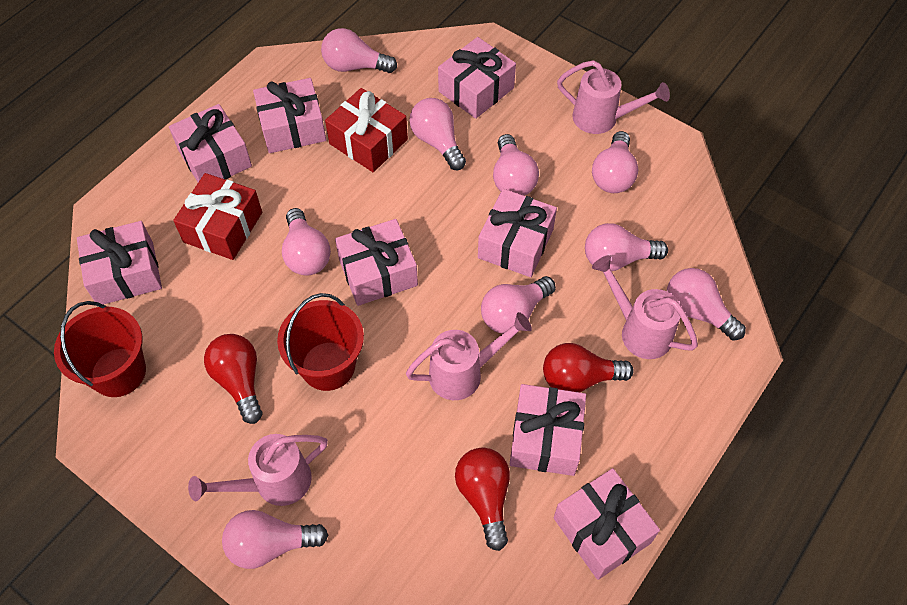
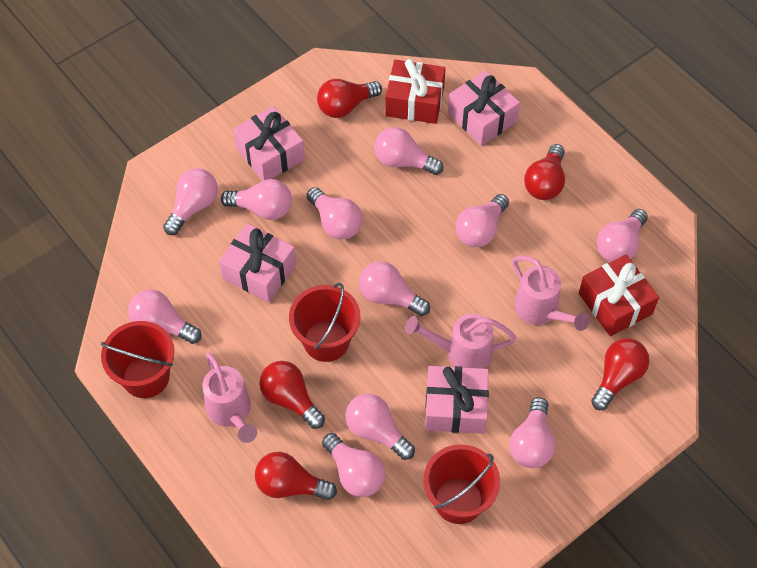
pink gift: 8 -> 4
pink light bulb: 9 -> 11
pink watering can: 4 -> 3
red bucket: 2 -> 3
red light bulb: 3 -> 5

